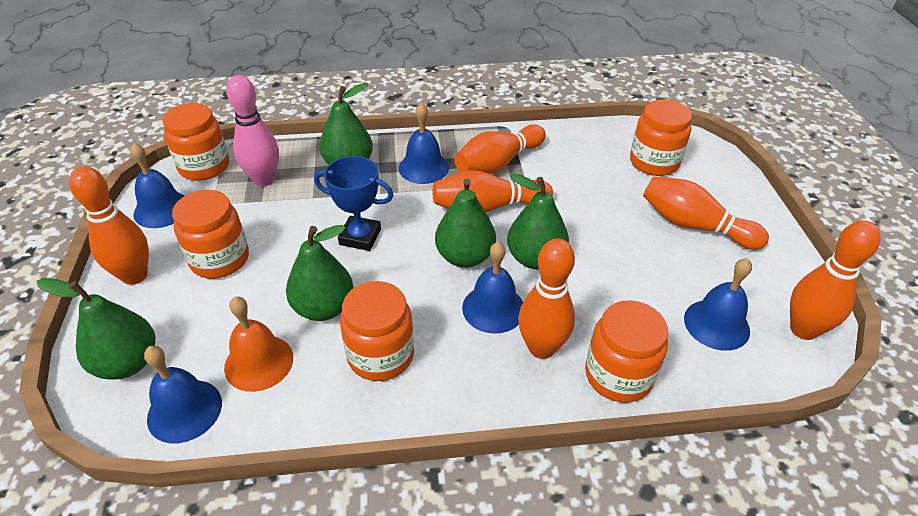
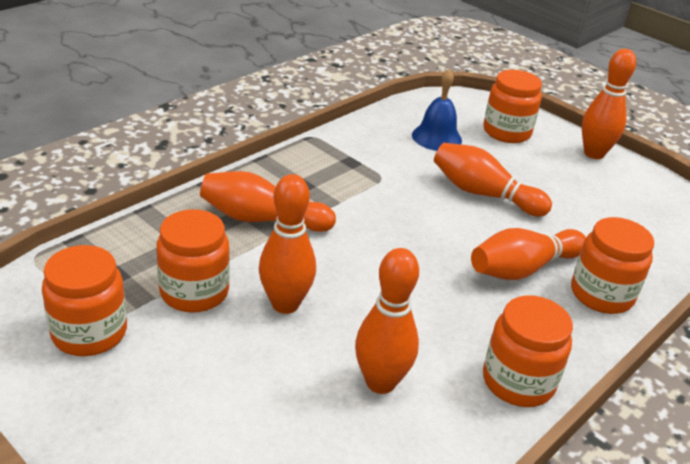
blue bell: 5 -> 1
blue trophy: 1 -> 0
green pear: 5 -> 0
orange bell: 1 -> 0
pink bowling pin: 1 -> 0

